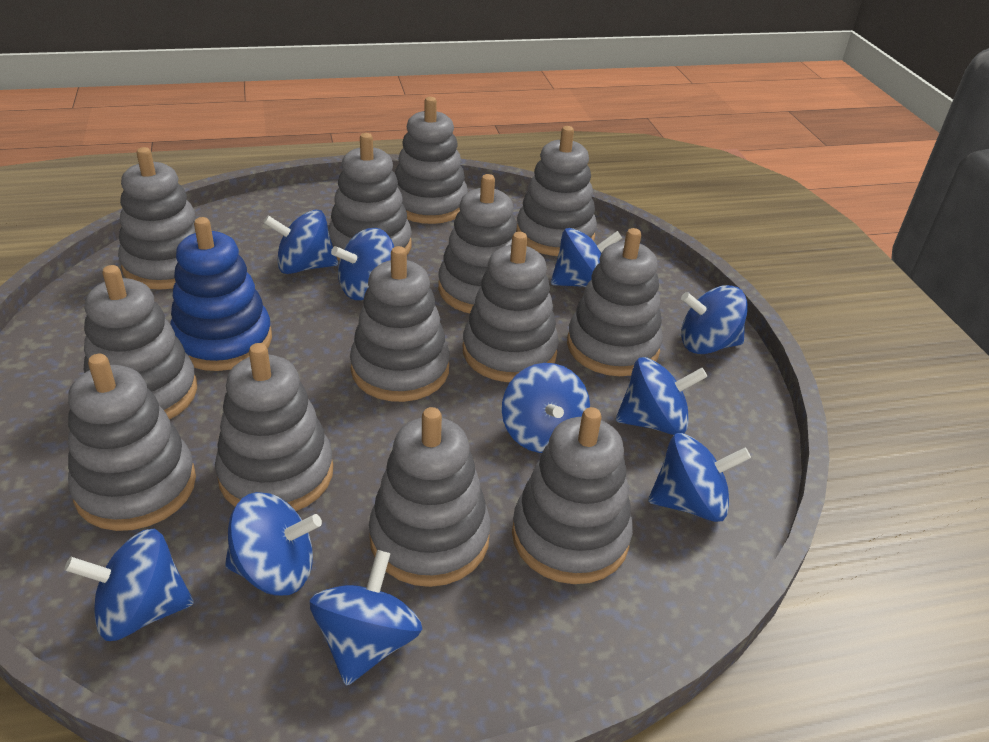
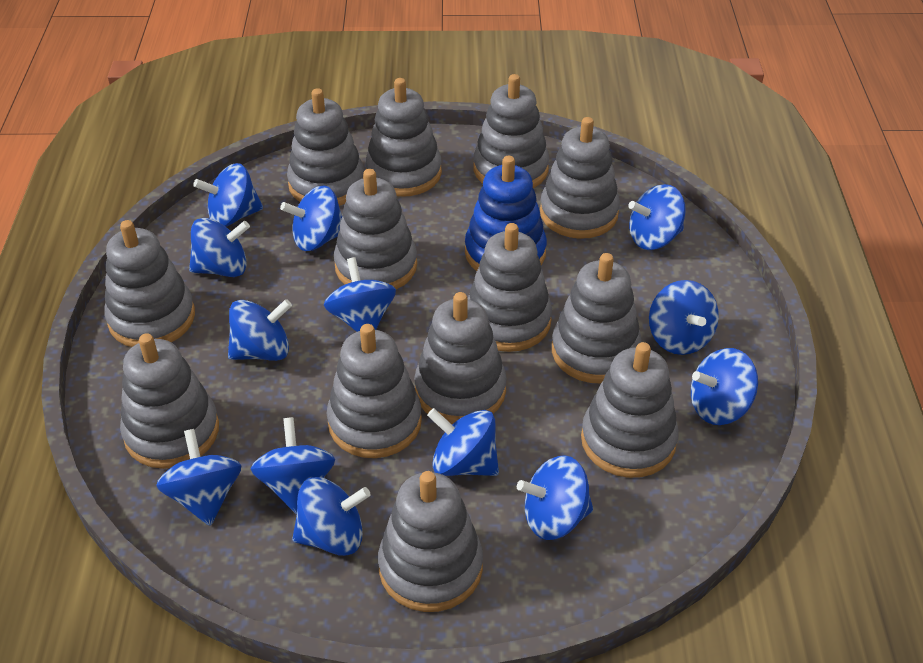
blue spinning top: 10 -> 13

